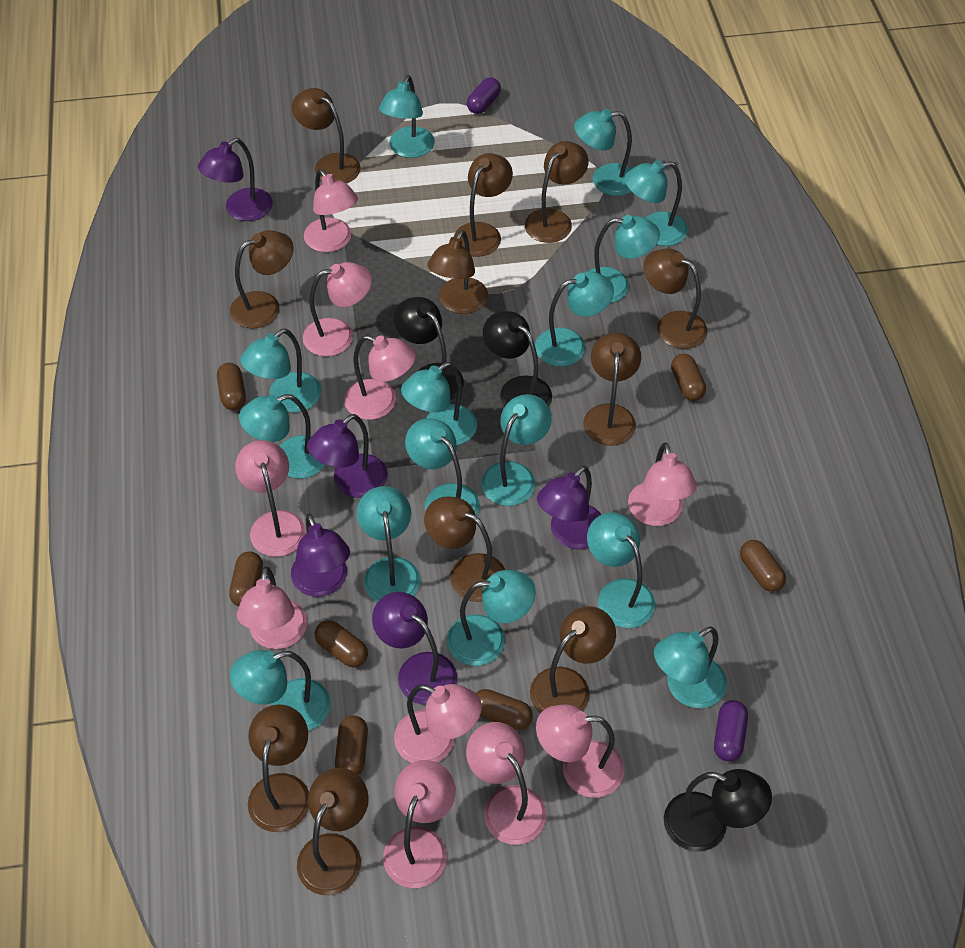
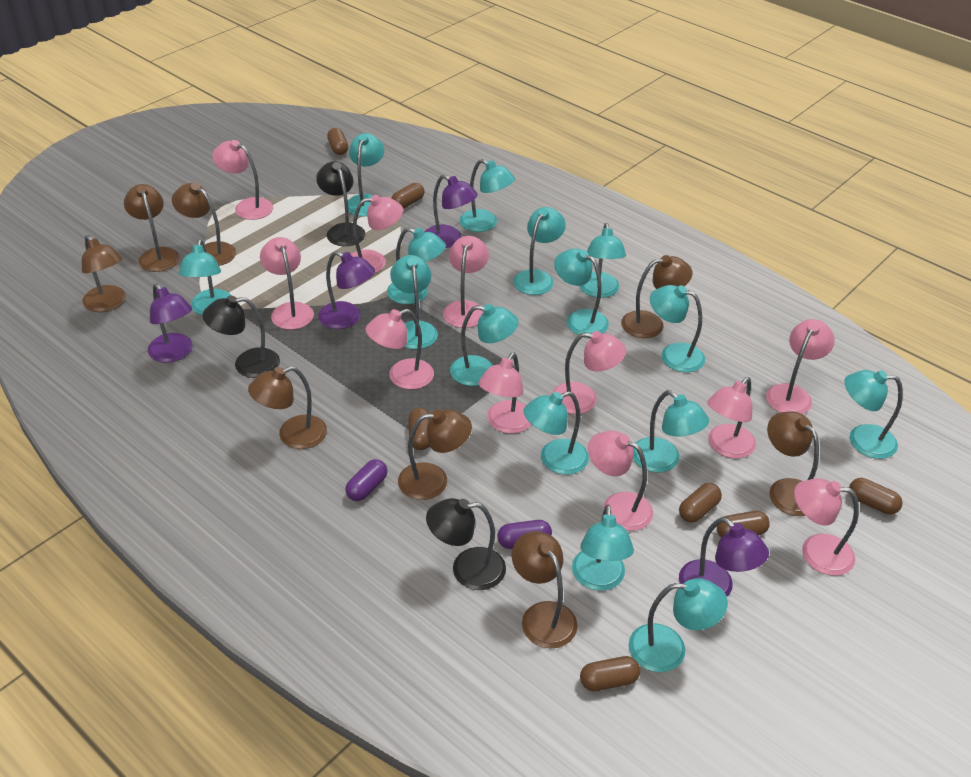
brown lamp: 11 -> 8
pink lamp: 10 -> 11
purple lamp: 5 -> 4

